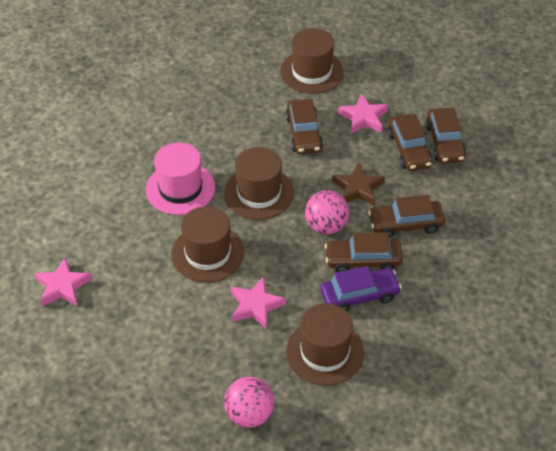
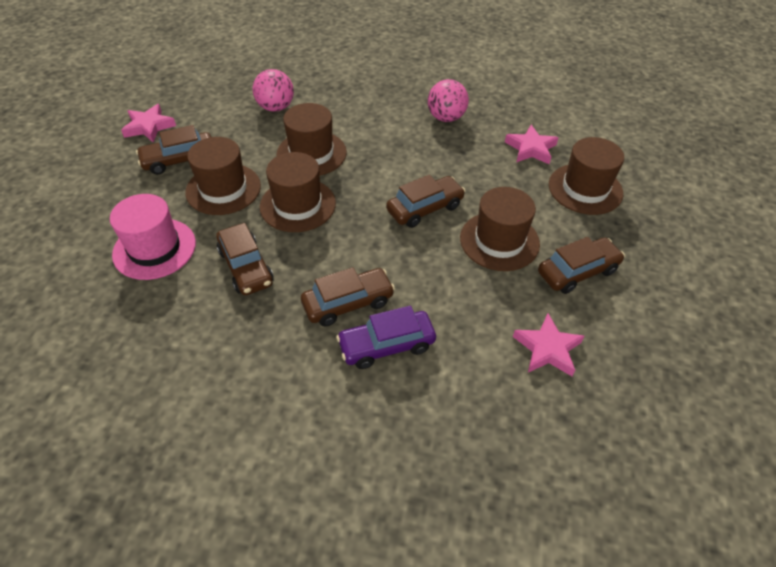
brown hat: 4 -> 5
brown star: 1 -> 0

